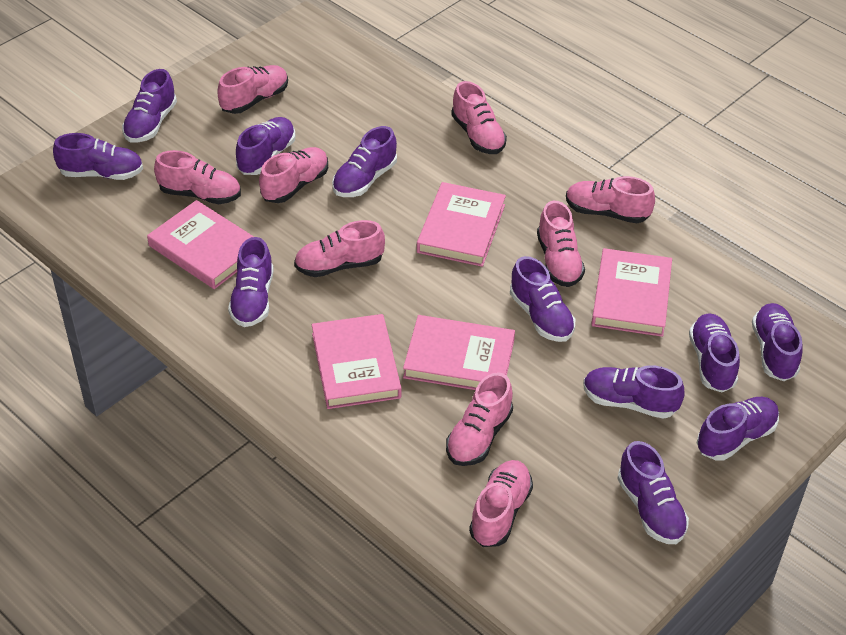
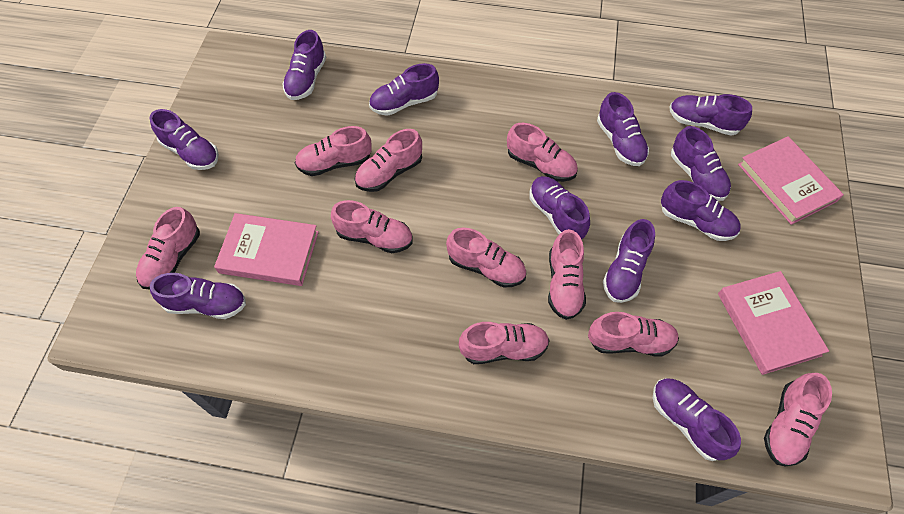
pink book: 5 -> 3
pink shoe: 9 -> 10

